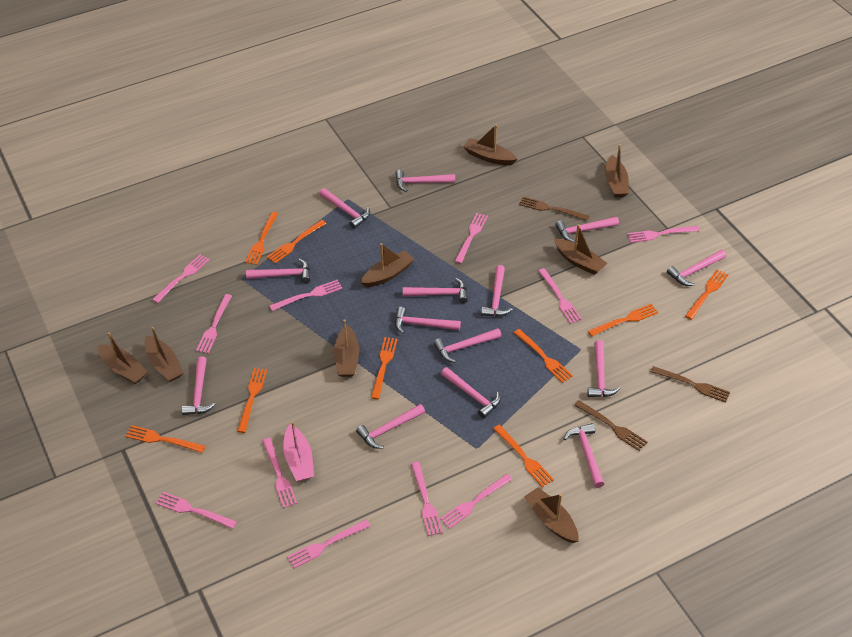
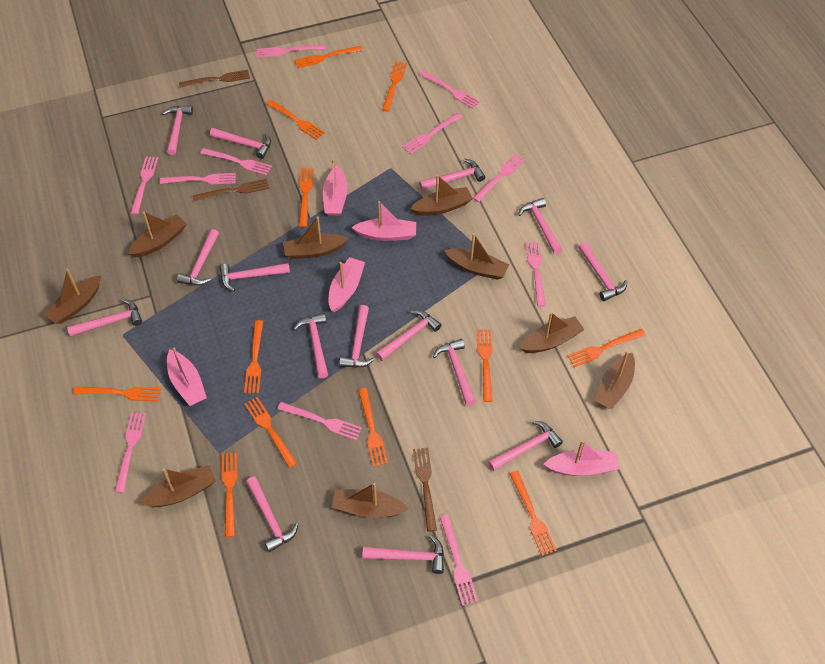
brown boat: 8 -> 9
orange fork: 9 -> 12
pink boat: 1 -> 5
pink hammer: 14 -> 15

